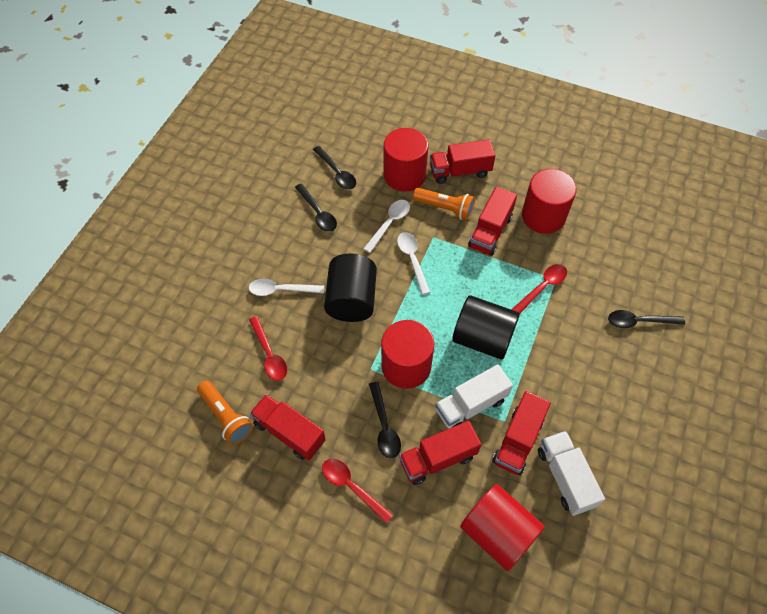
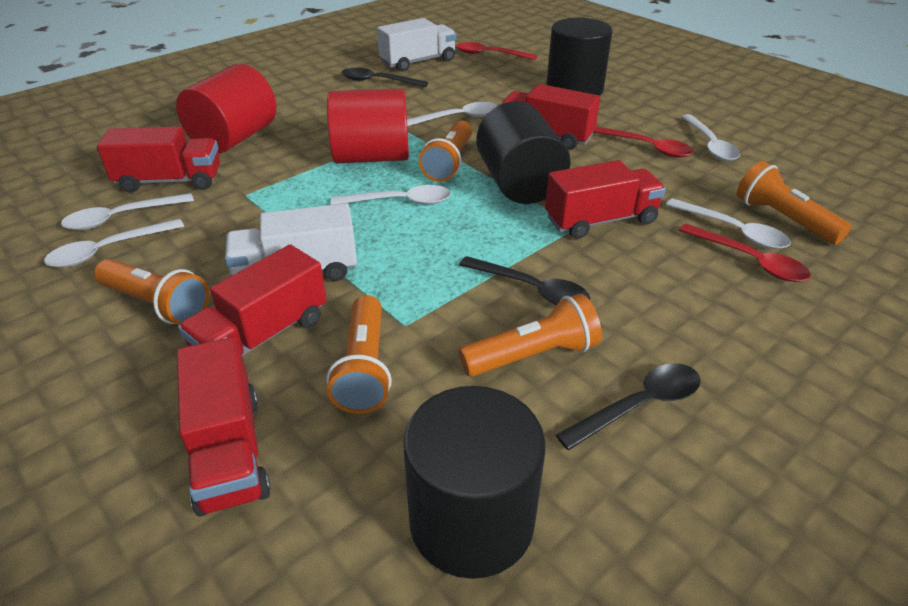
black cylinder: 2 -> 3
black spoon: 4 -> 3
orange flashlight: 2 -> 5
red cylinder: 4 -> 2
white spoon: 3 -> 6

